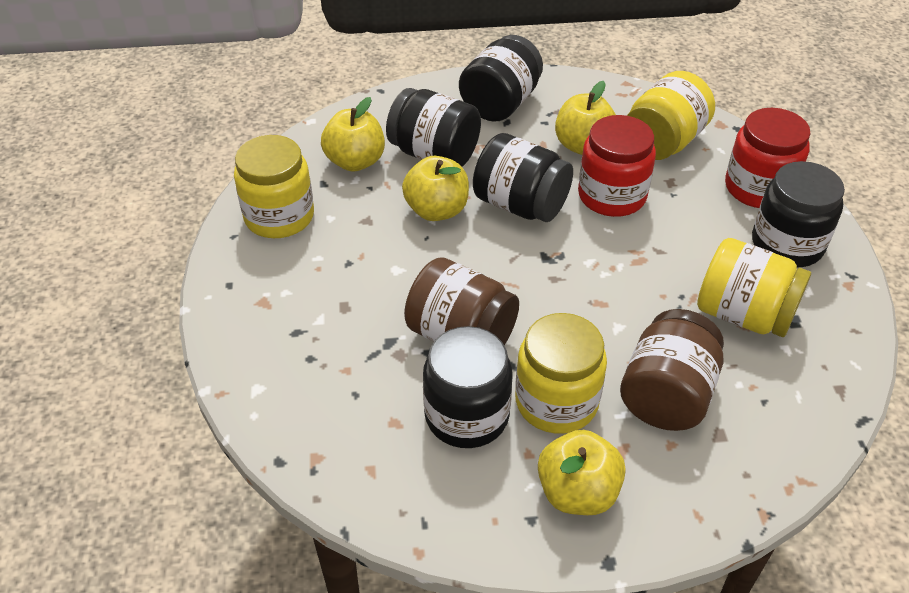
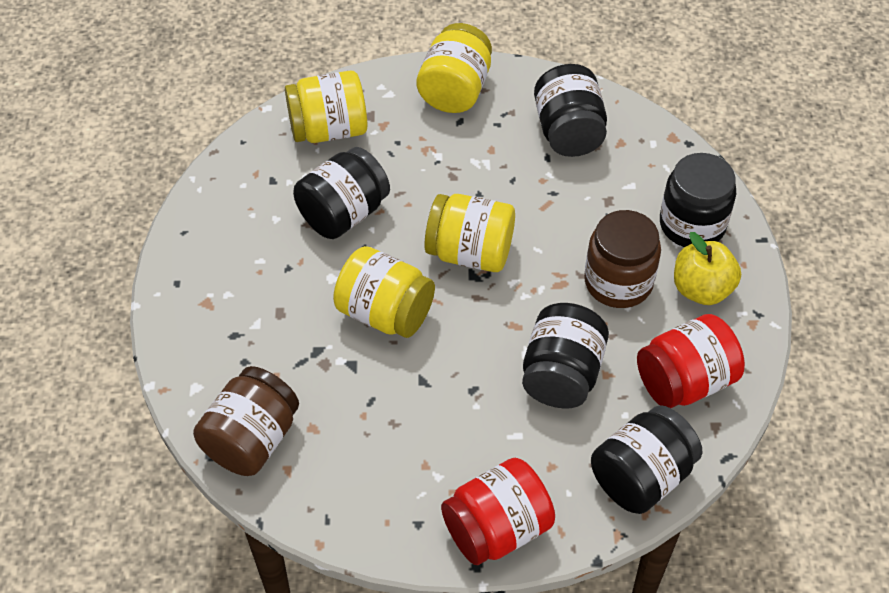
yellow apple: 4 -> 1

